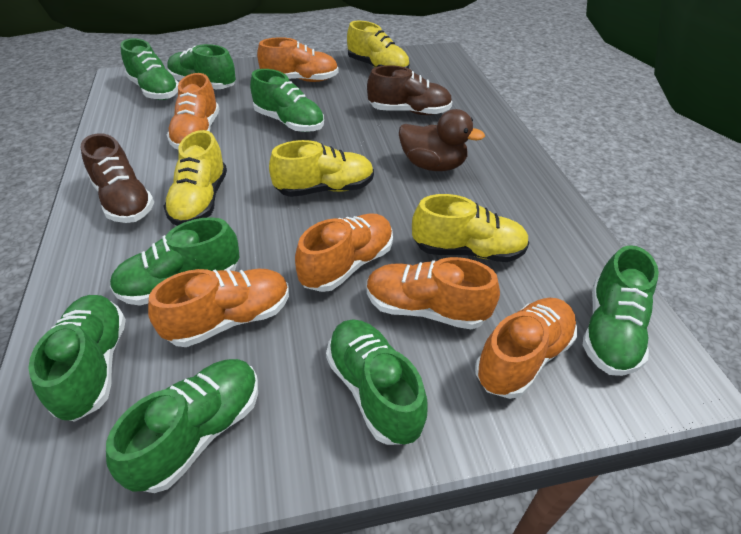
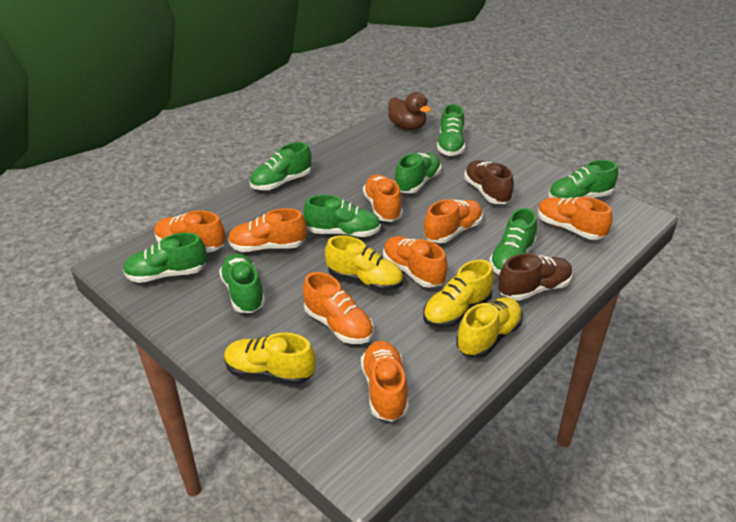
orange shoe: 6 -> 8

